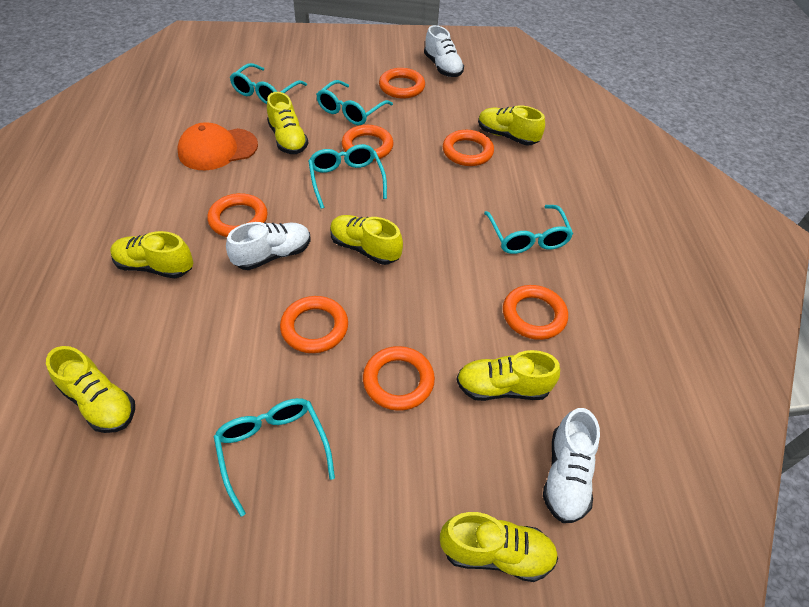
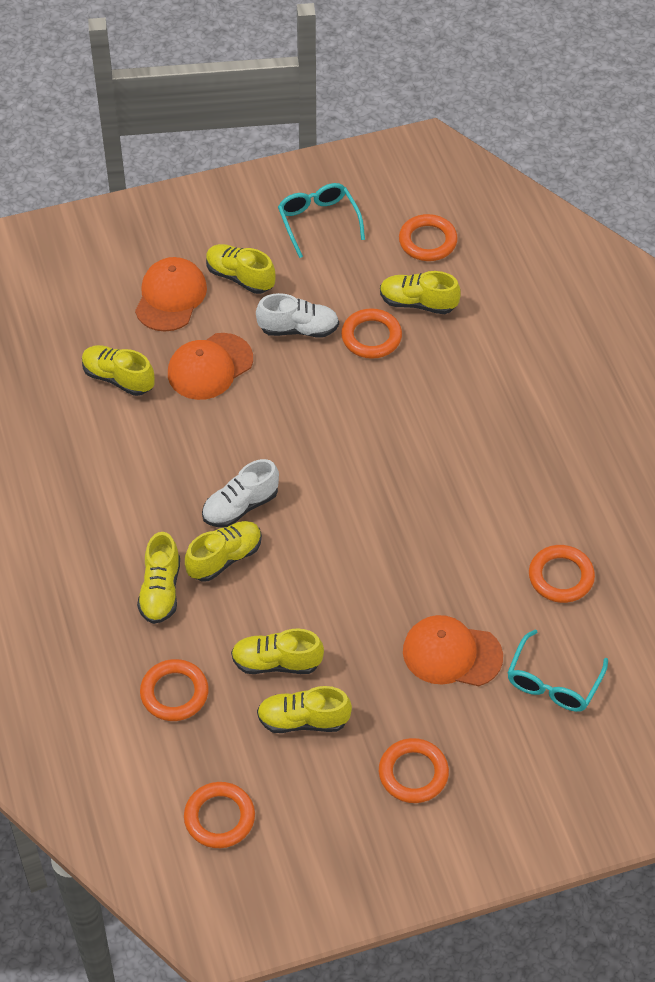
orange cap: 1 -> 3
orange ring: 7 -> 6
turquoise glasses: 5 -> 2
white shoe: 3 -> 2

